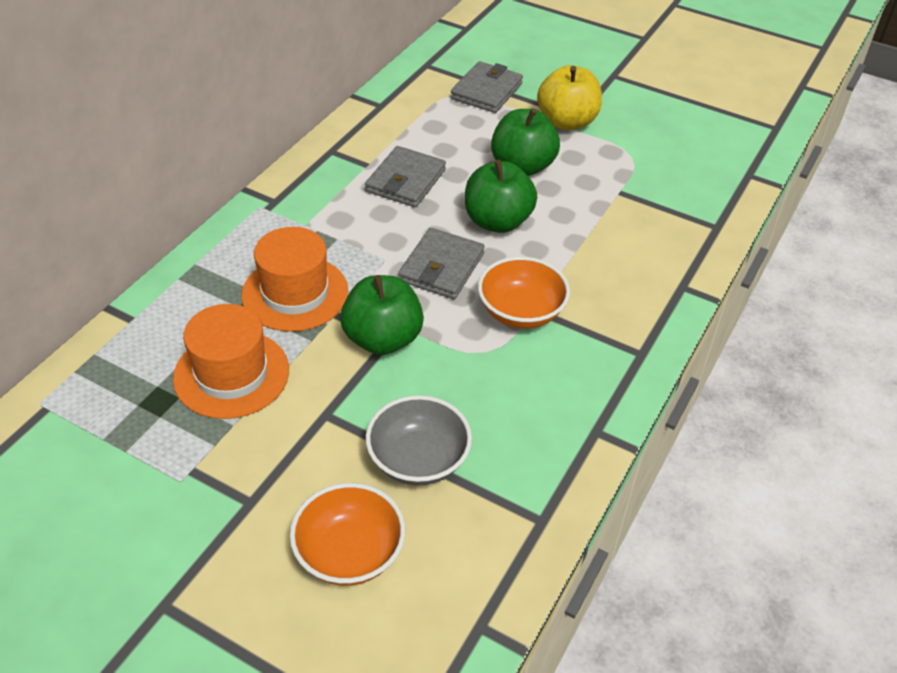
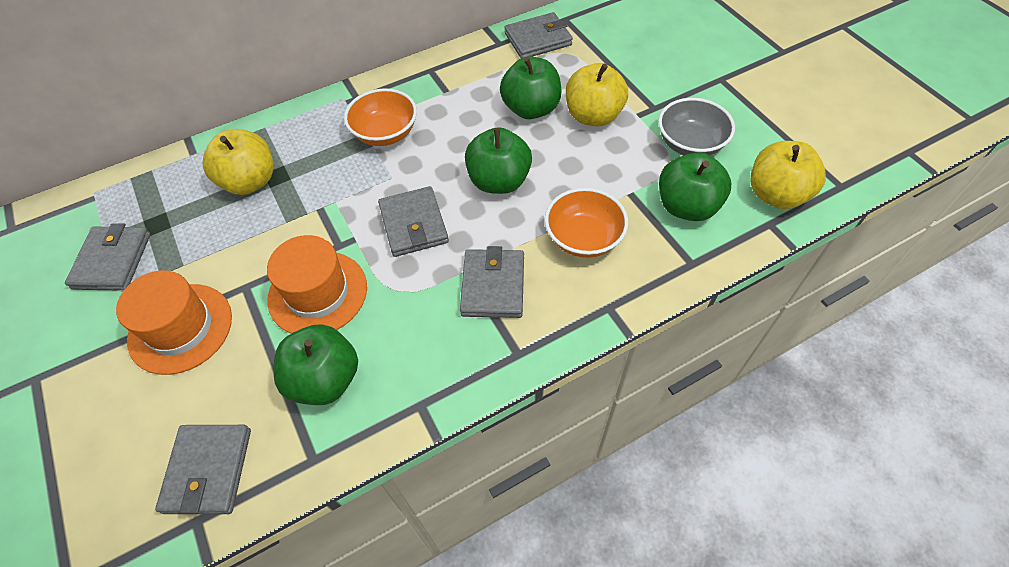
green apple: 3 -> 4
grey wallet: 3 -> 5
yellow apple: 1 -> 3

